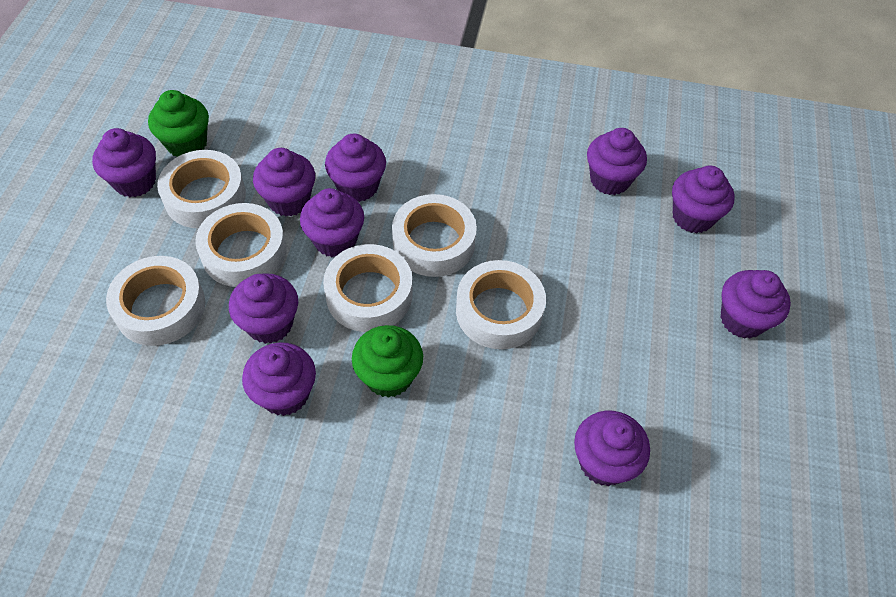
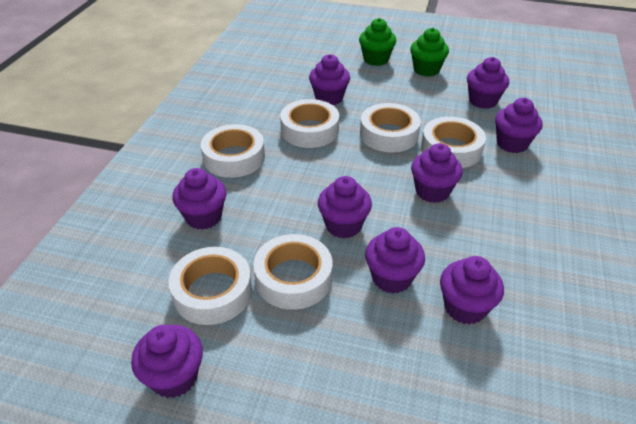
purple cupcake: 10 -> 9

